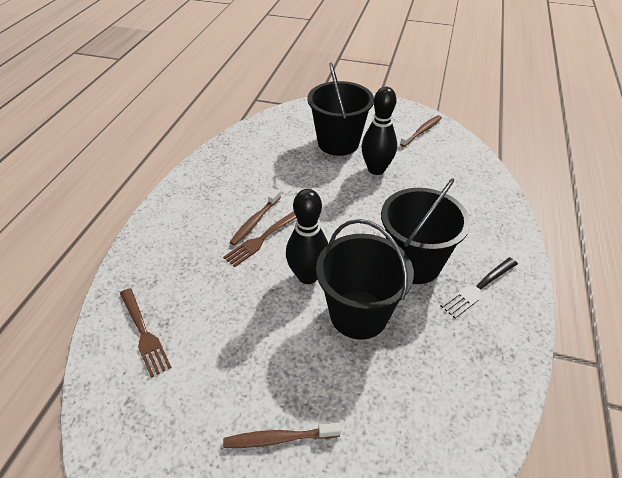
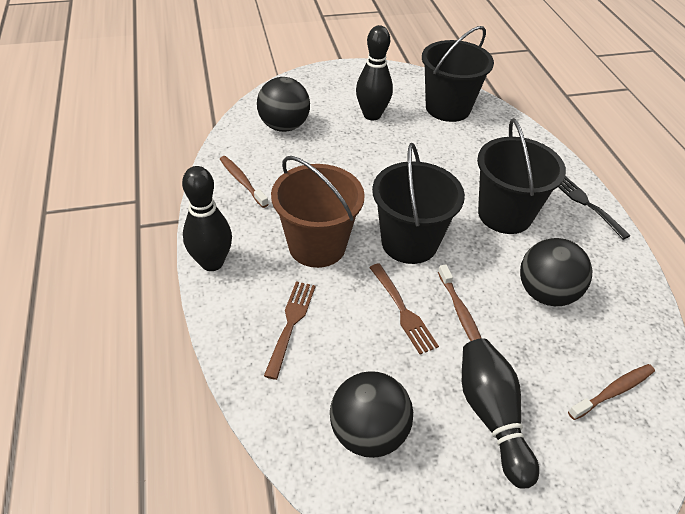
black ball: 0 -> 3
black bowling pin: 2 -> 3
brown bucket: 0 -> 1

